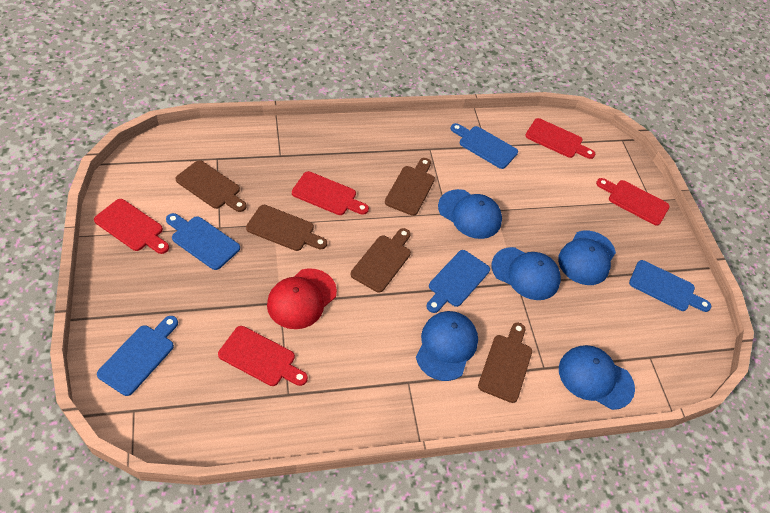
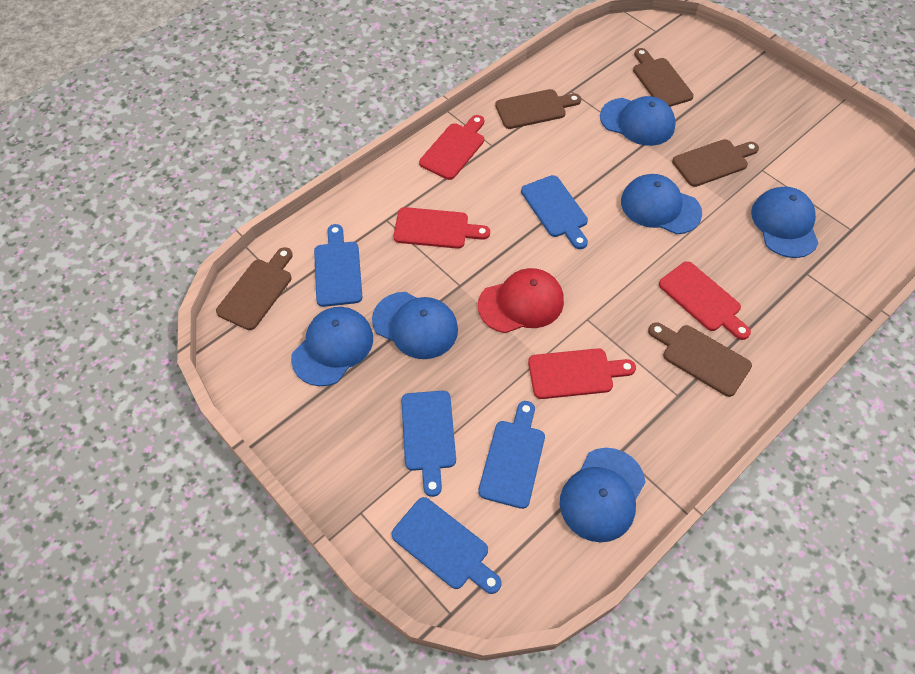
blue cap: 5 -> 6
red cutting board: 5 -> 4

